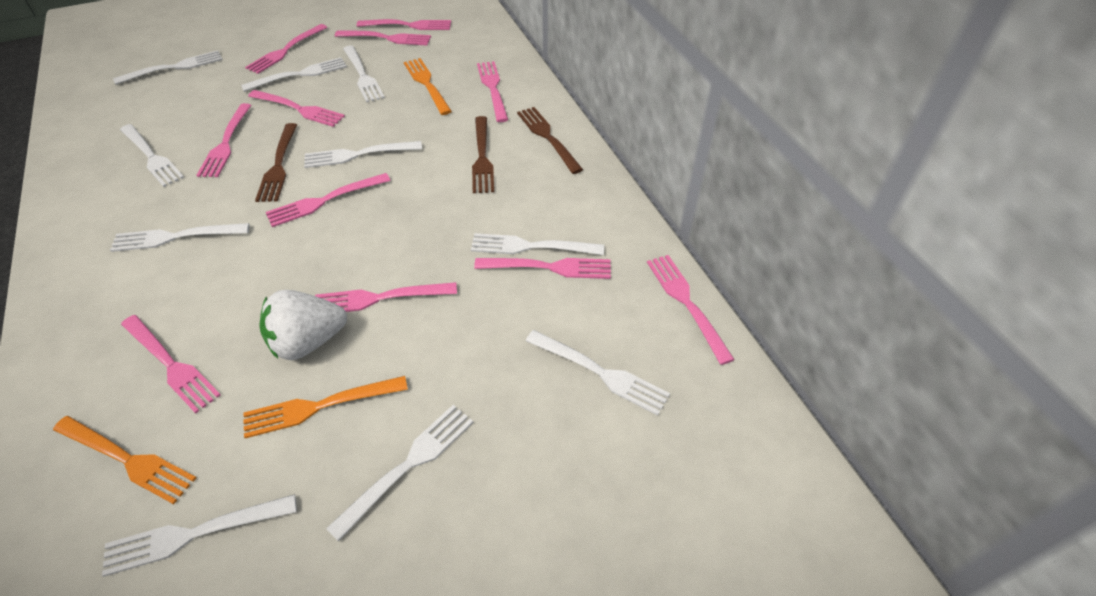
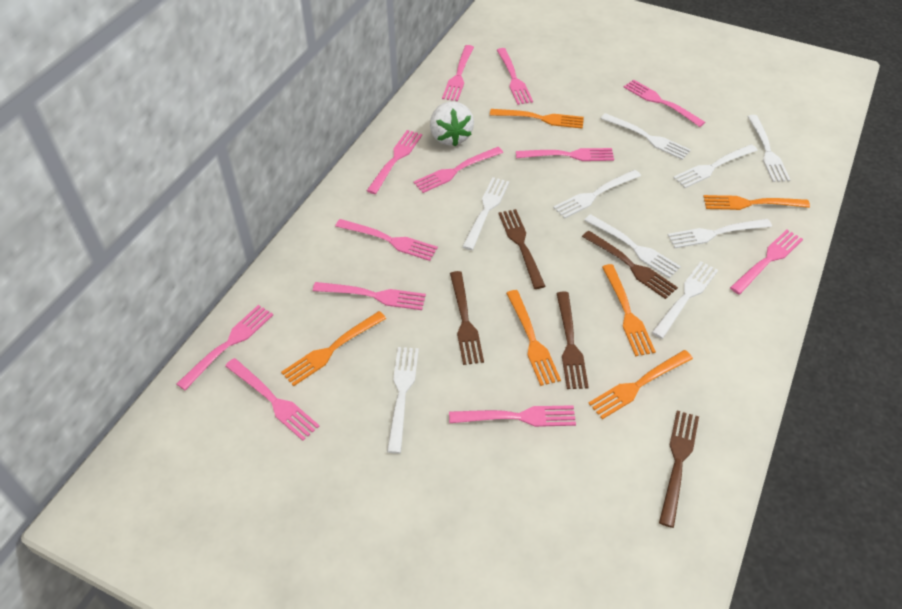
brown fork: 3 -> 5
orange fork: 3 -> 6
pink fork: 11 -> 12
white fork: 10 -> 9

